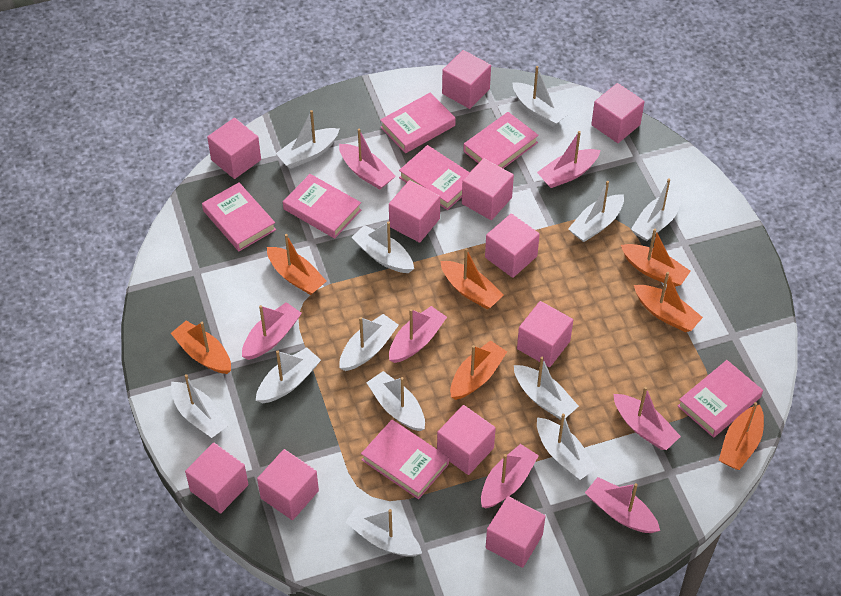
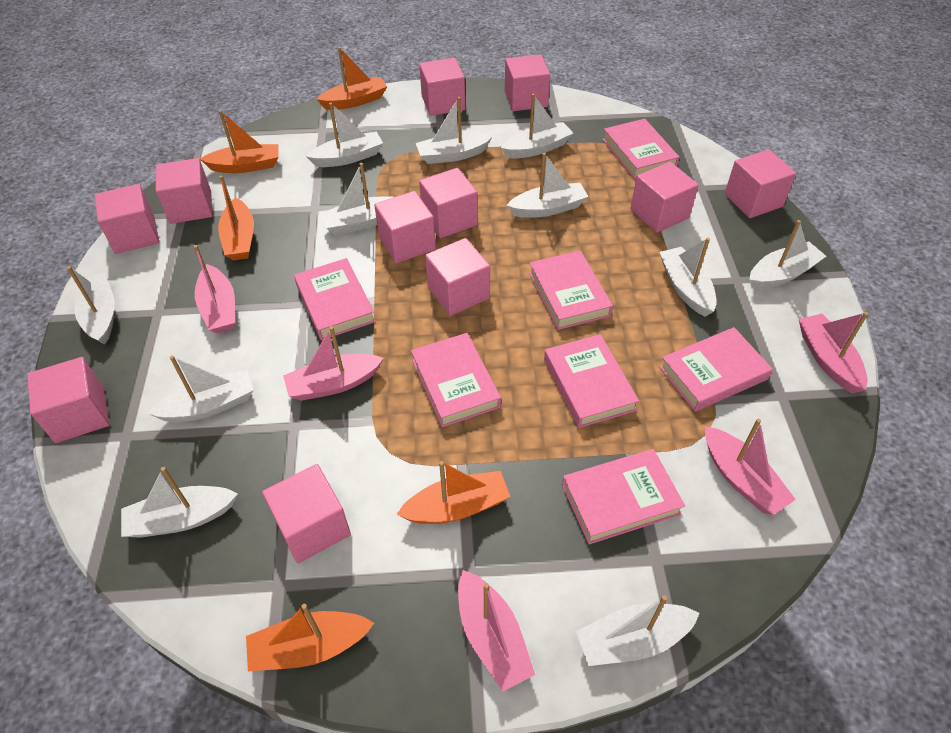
orange boat: 7 -> 5
pink boat: 7 -> 5
white boat: 12 -> 11

